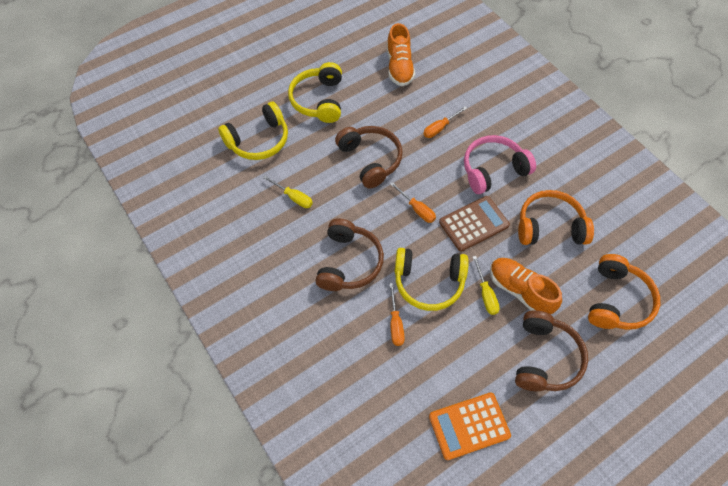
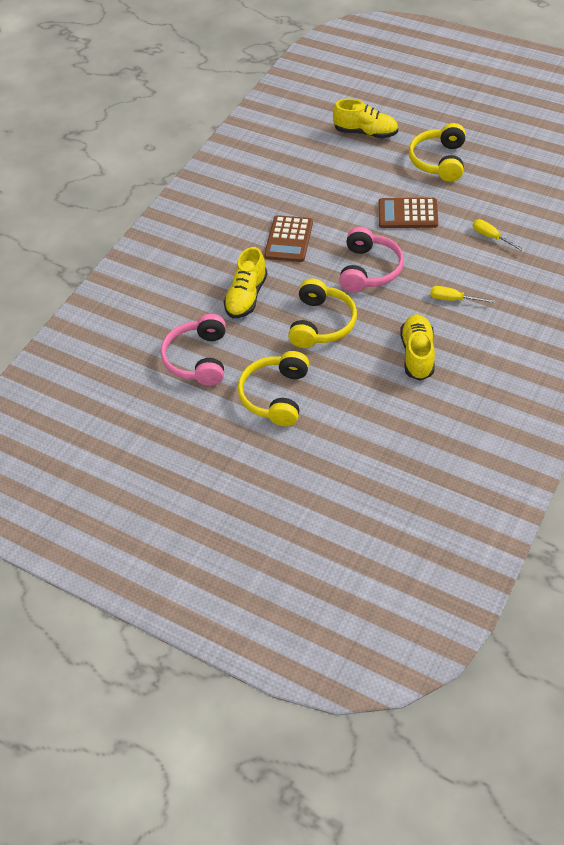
brown calculator: 1 -> 2
brown headphones: 3 -> 0
orange calculator: 1 -> 0
orange headphones: 2 -> 0
orange screwdriver: 3 -> 0
orange shoe: 2 -> 0
pink headphones: 1 -> 2
yellow shoe: 0 -> 3

